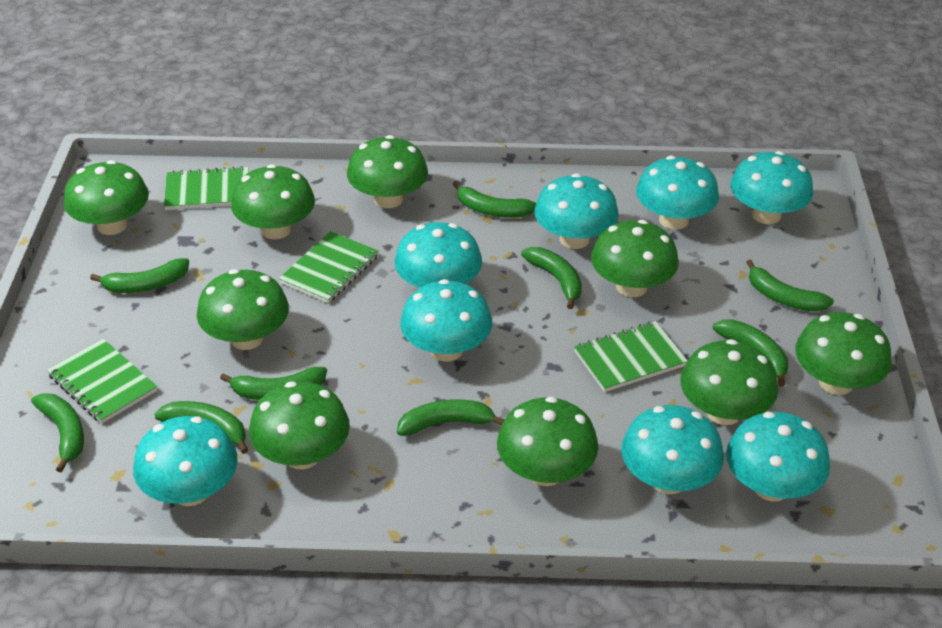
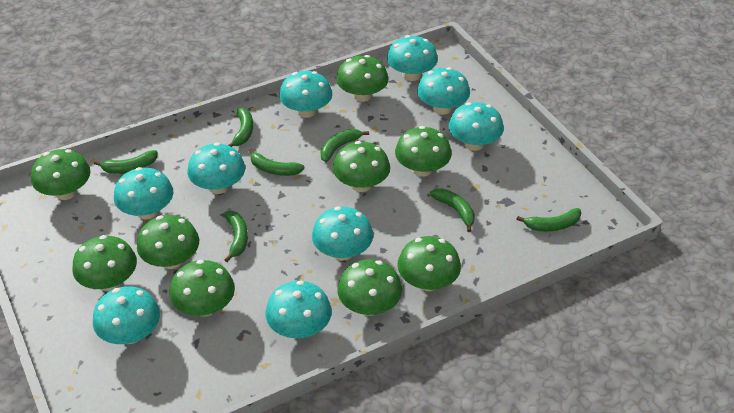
green banana: 9 -> 7
green notebook: 4 -> 0
turquoise mushroom: 8 -> 9

